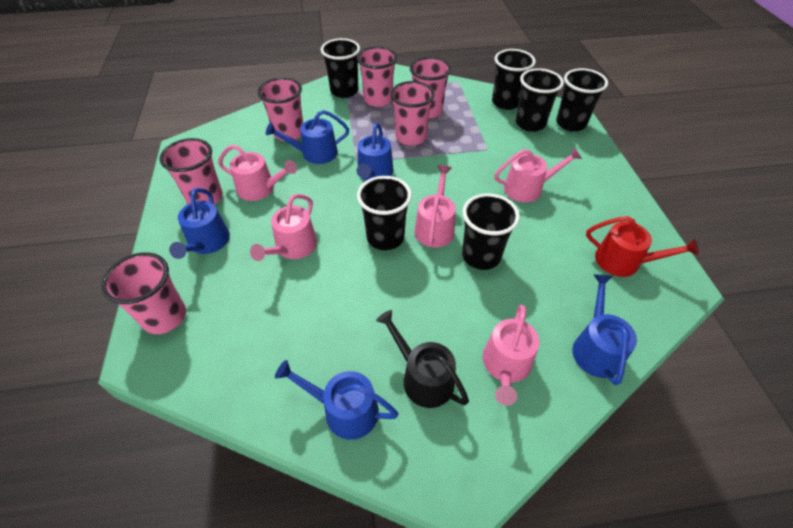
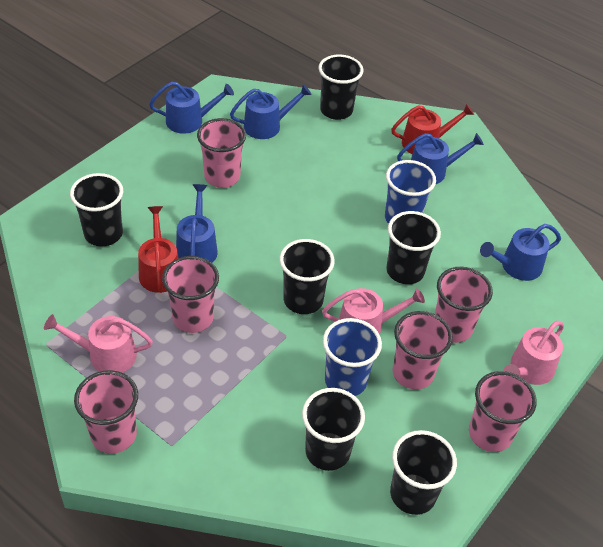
black watering can: 1 -> 0
blue cup: 0 -> 2
pink watering can: 5 -> 3
red watering can: 1 -> 2

